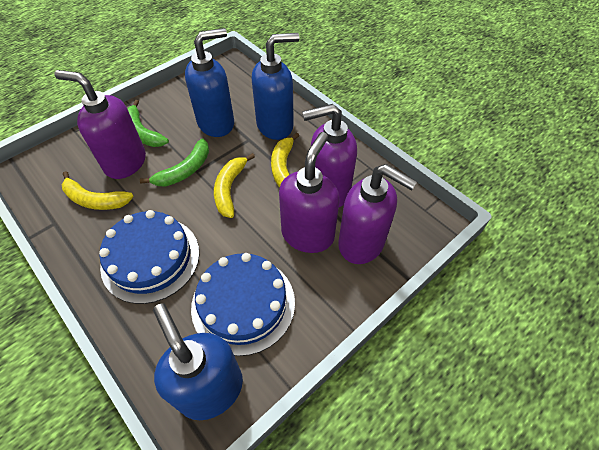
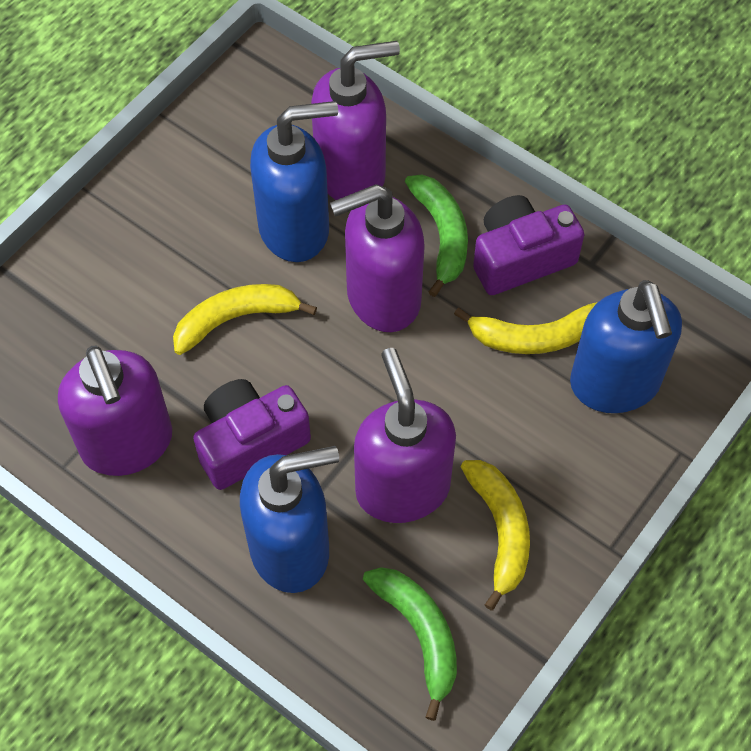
blue cake: 2 -> 0
purple camera: 0 -> 2

